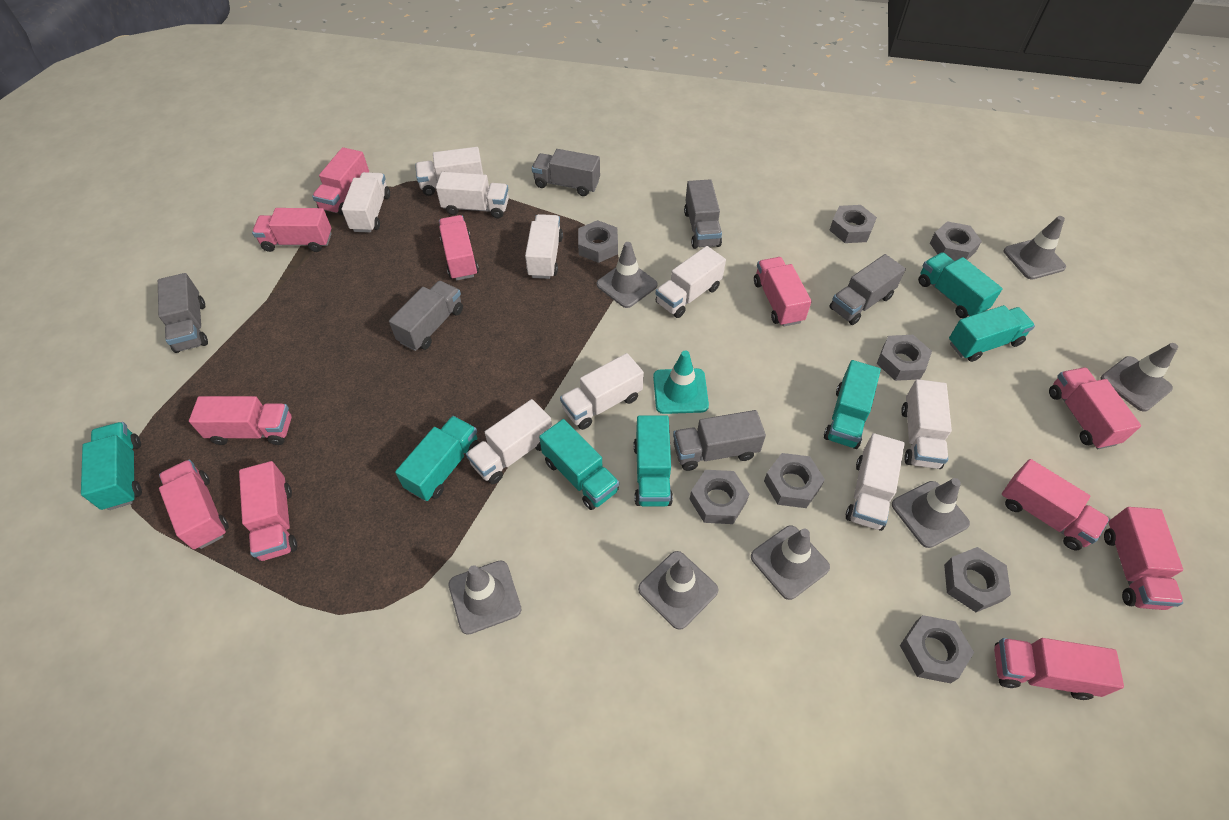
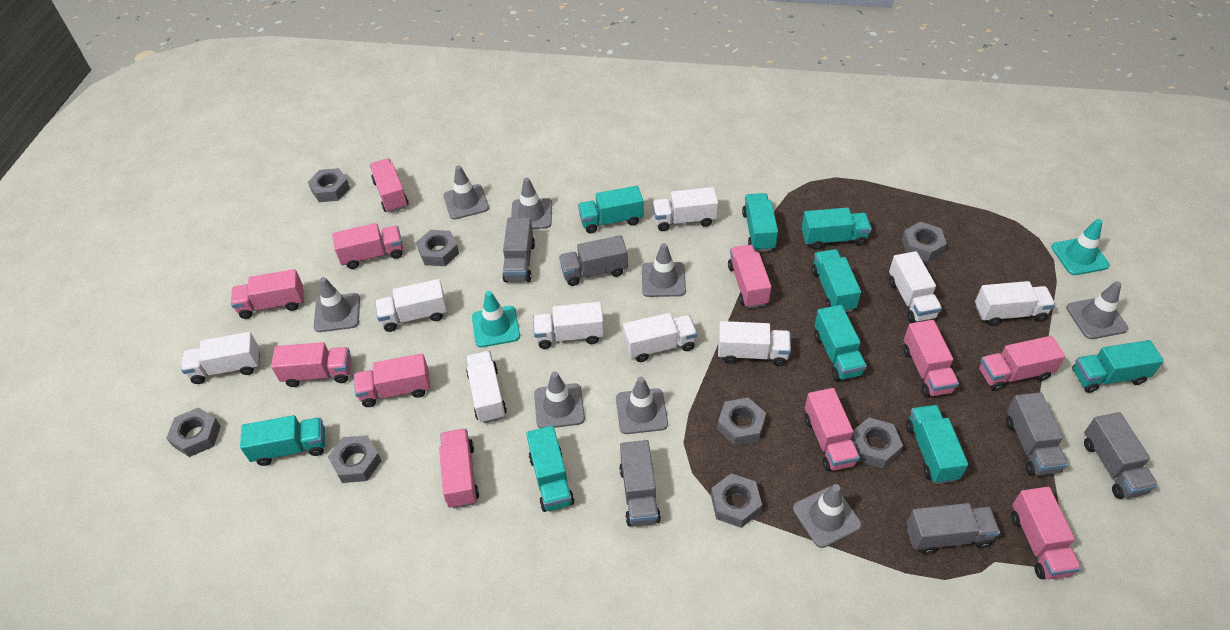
grey traffic cone: 7 -> 8
turquoise traffic cone: 1 -> 2
turquoise truck: 7 -> 9

